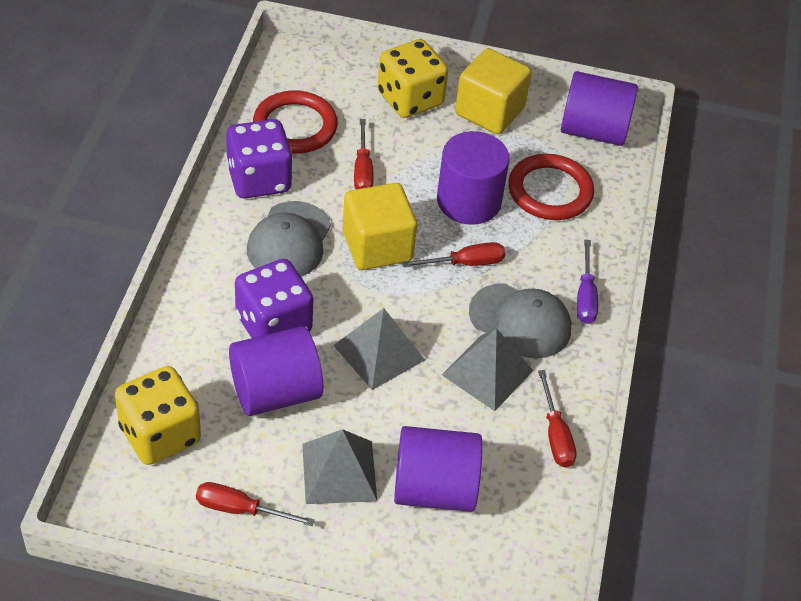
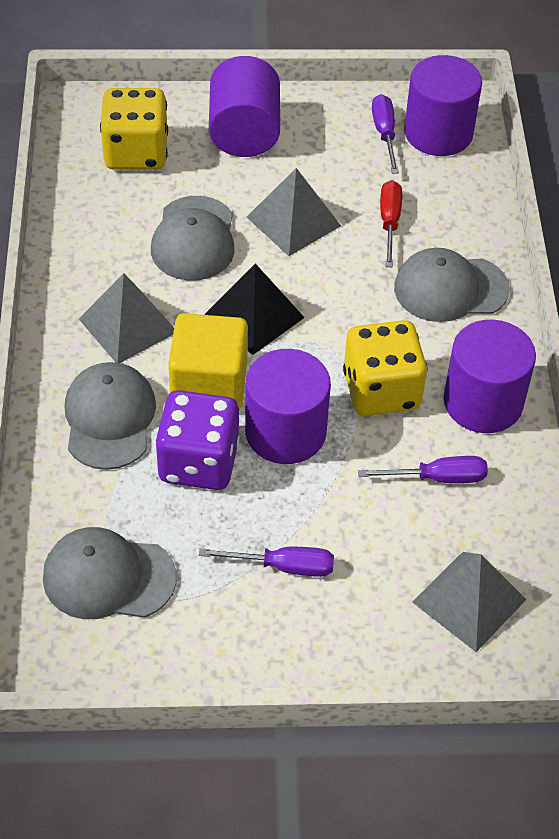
black pyramid: 0 -> 1
grey cap: 2 -> 4
purple dice: 2 -> 1
purple screwdriver: 1 -> 3
red ring: 2 -> 0
red screwdriver: 4 -> 1
yellow cube: 2 -> 1

